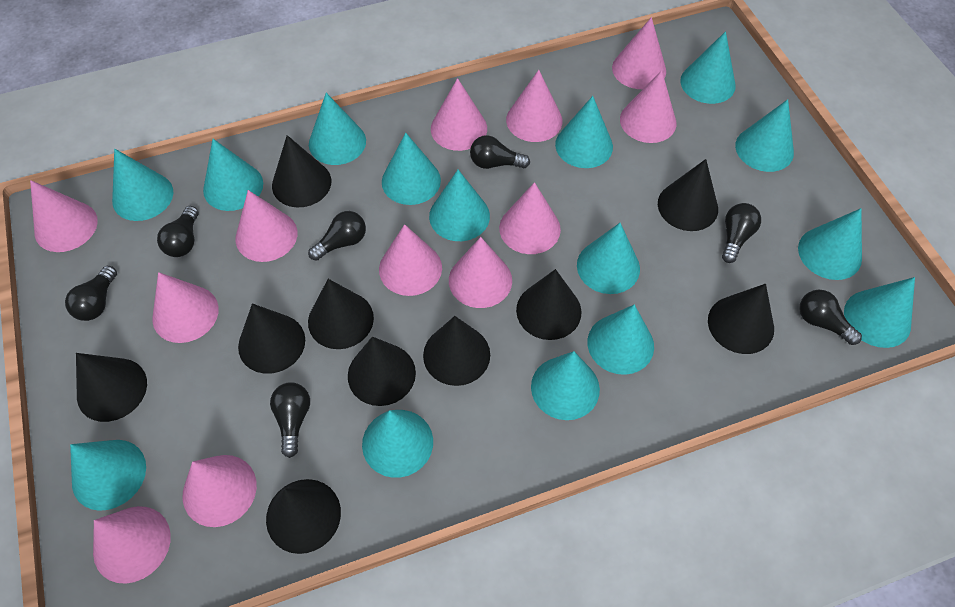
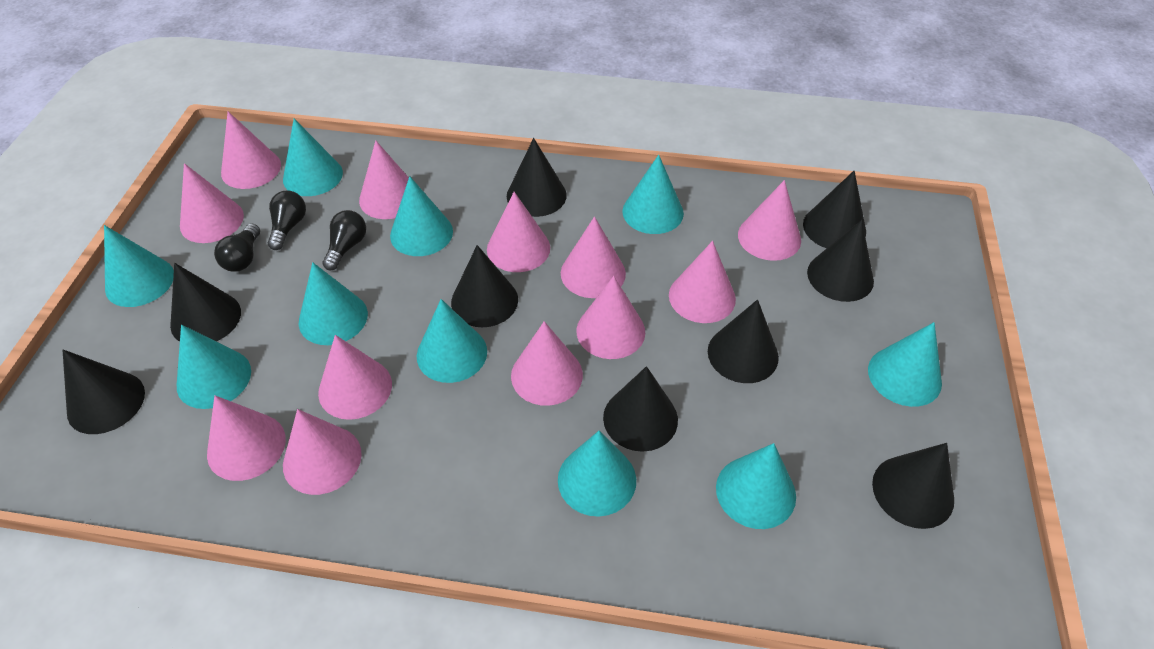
black cone: 10 -> 9
black light bulb: 7 -> 3
turquoise cone: 15 -> 10

